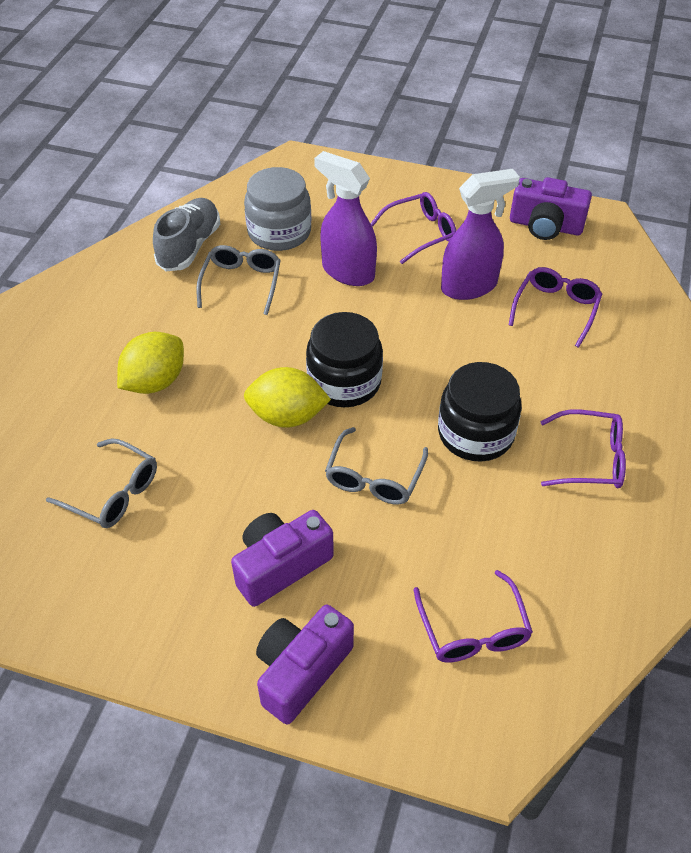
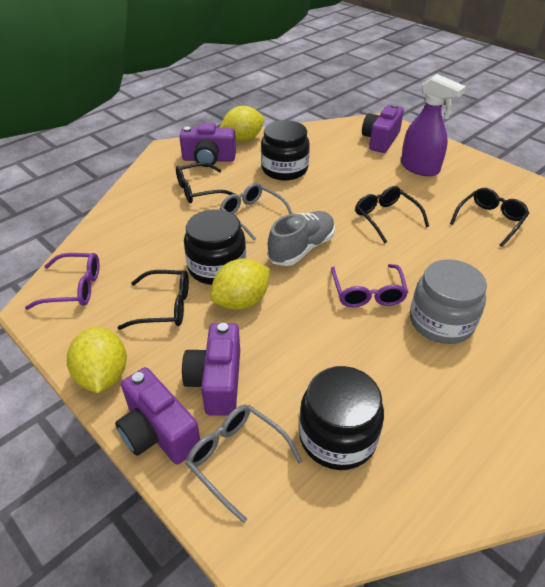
black glasses: 0 -> 4
black jar: 2 -> 3
grey glasses: 3 -> 2
purple camera: 3 -> 4
purple glasses: 4 -> 2
purple spray bottle: 2 -> 1
yellow lemon: 2 -> 3

